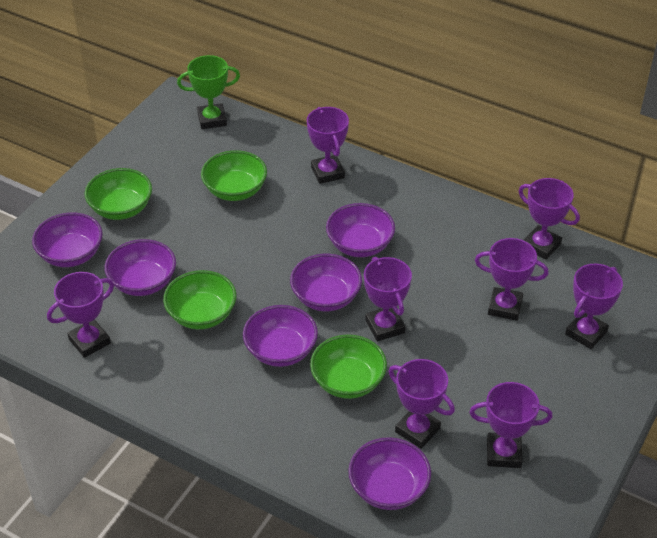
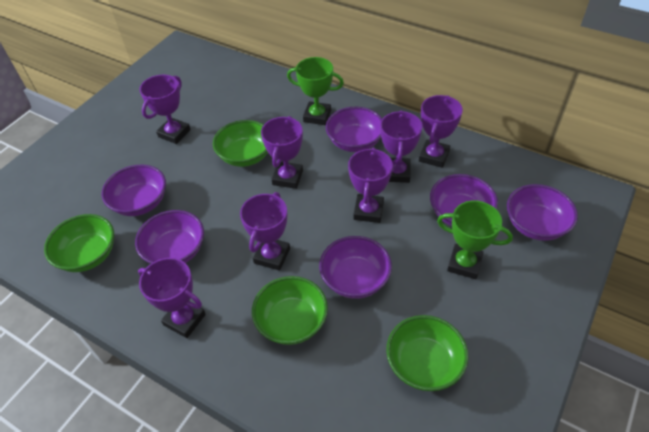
green trophy: 1 -> 2
purple trophy: 8 -> 7

